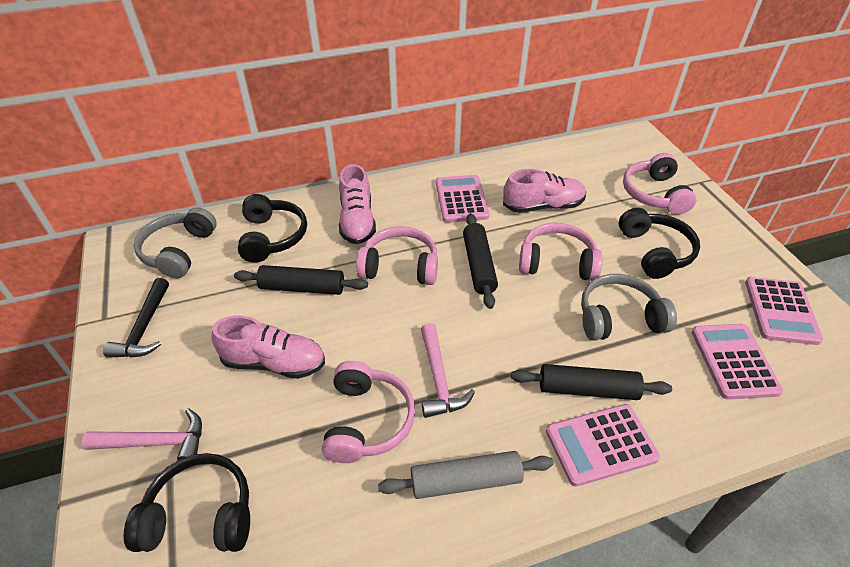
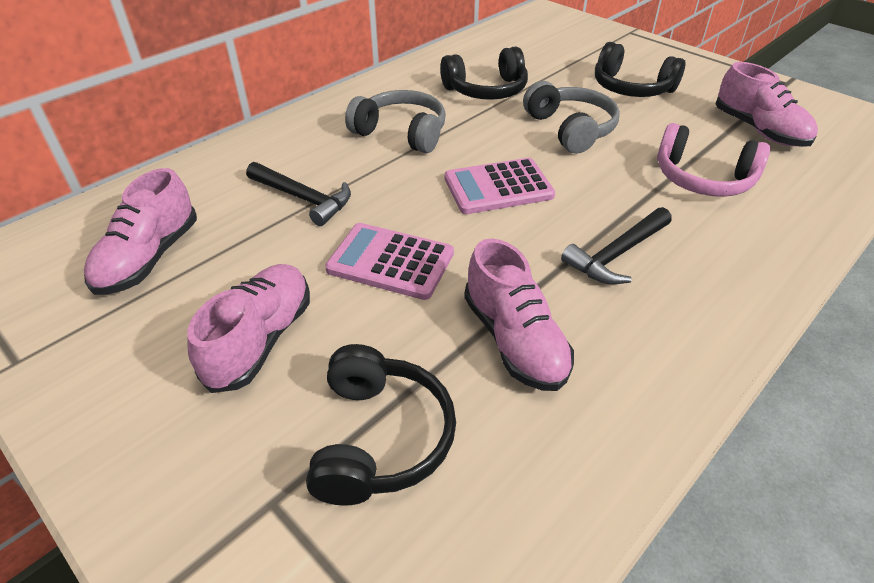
black hammer: 1 -> 2
black rolling pin: 3 -> 0
grey rolling pin: 1 -> 0
pink calculator: 4 -> 2
pink hammer: 2 -> 0
pink headphones: 4 -> 1
pink shoe: 3 -> 4

